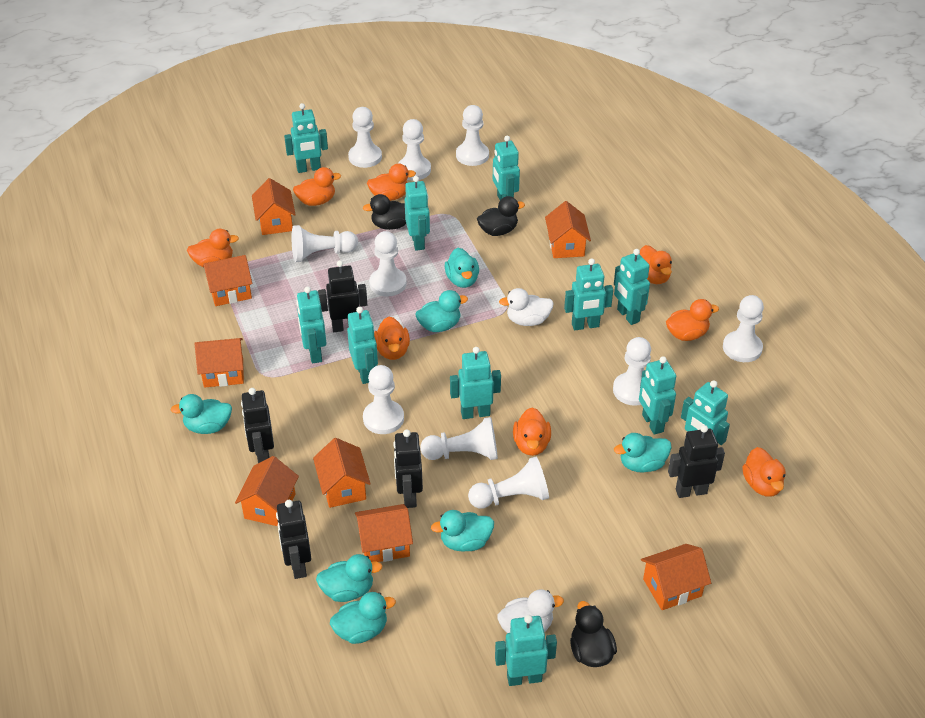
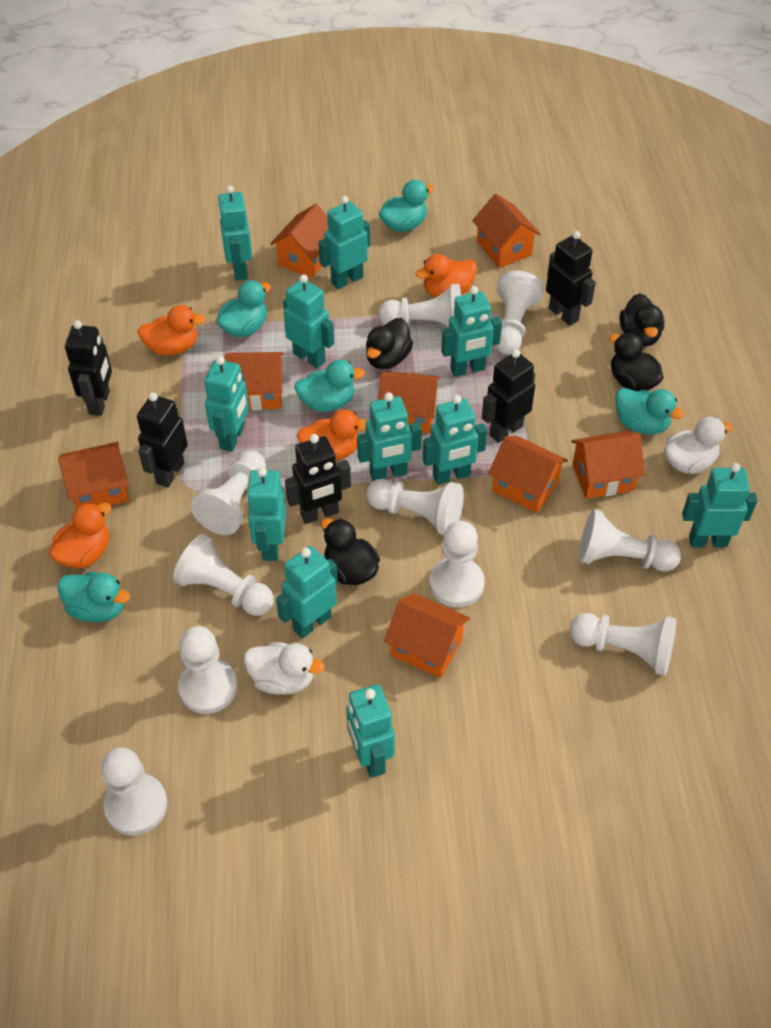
black duck: 3 -> 4
orange duck: 8 -> 4
turquoise duck: 7 -> 5

